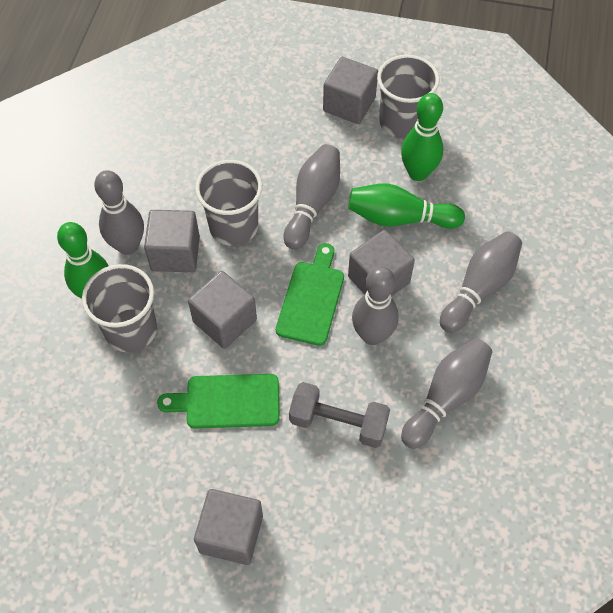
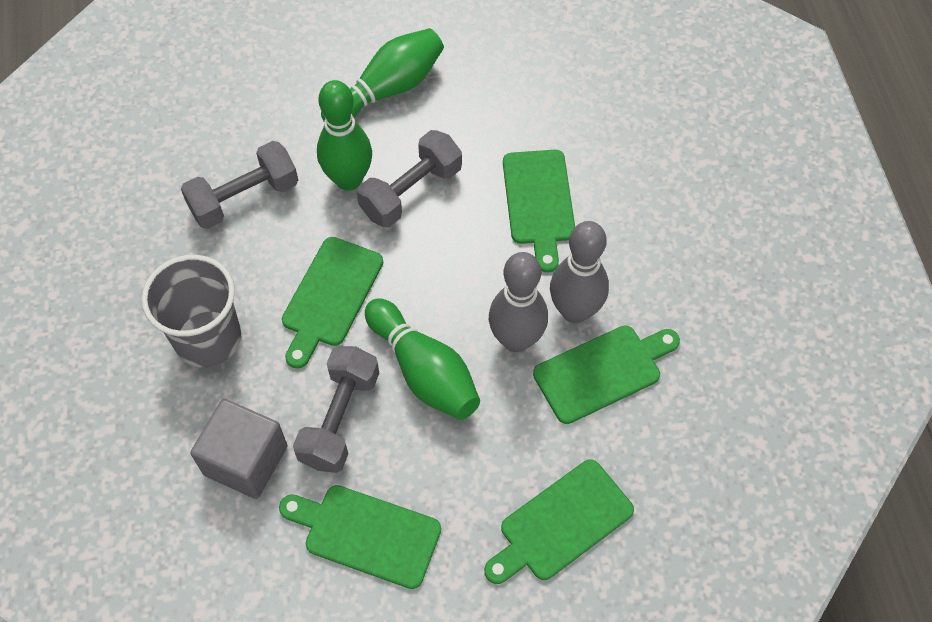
green cutting board: 2 -> 5
grey bowling pin: 5 -> 2
grey cube: 5 -> 1
grey cup: 3 -> 1
grey dumbbell: 1 -> 3

